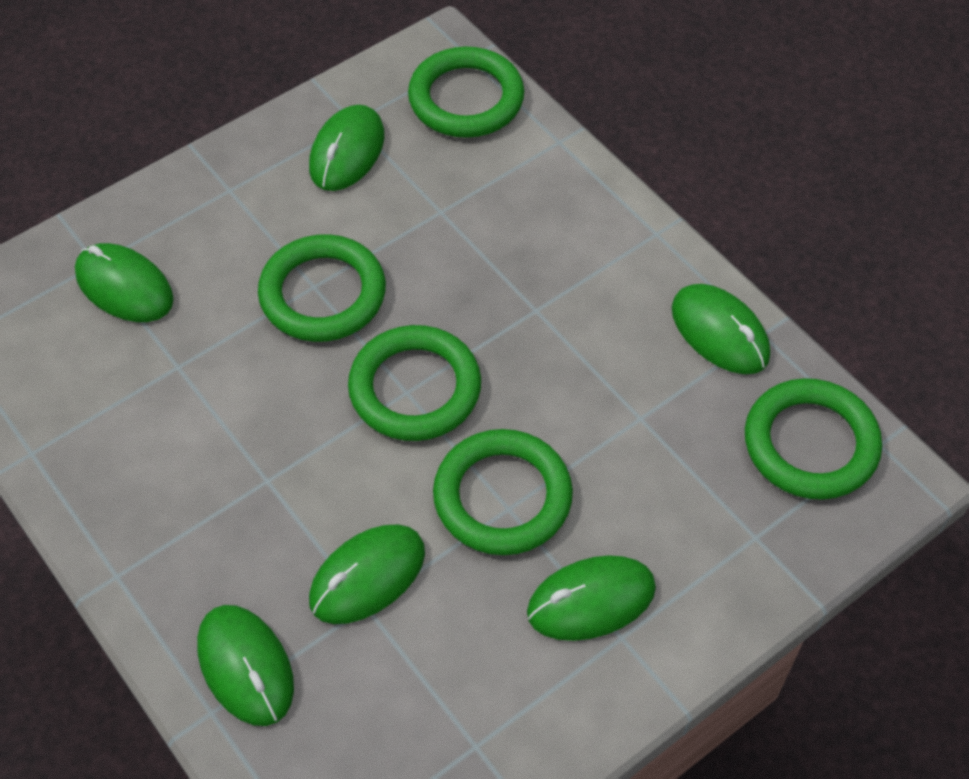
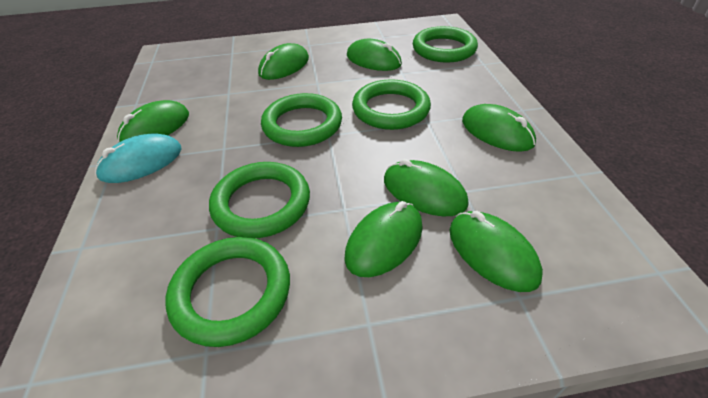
green mouse: 6 -> 7
turquoise mouse: 0 -> 1

